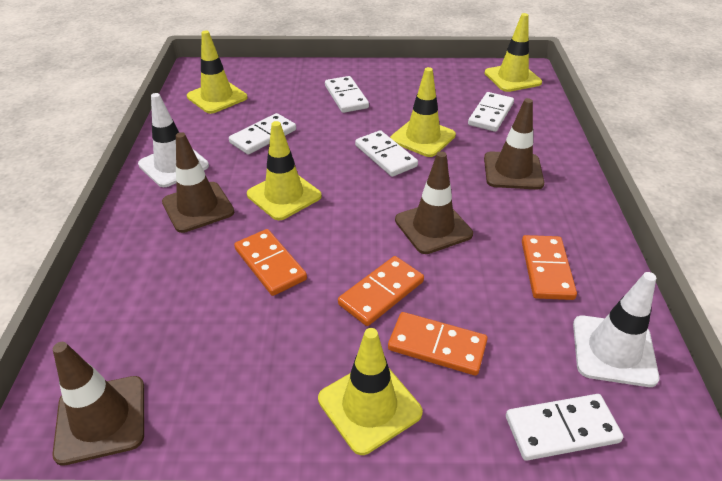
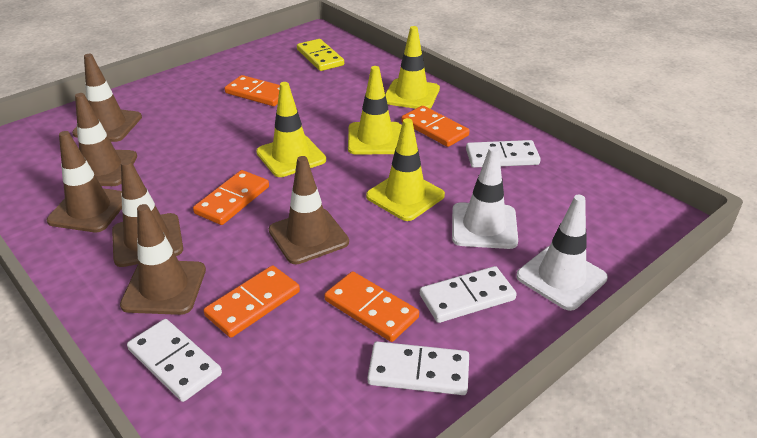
brown traffic cone: 4 -> 6
orange domino: 4 -> 5
white domino: 5 -> 4
yellow domino: 0 -> 1
yellow traffic cone: 5 -> 4

